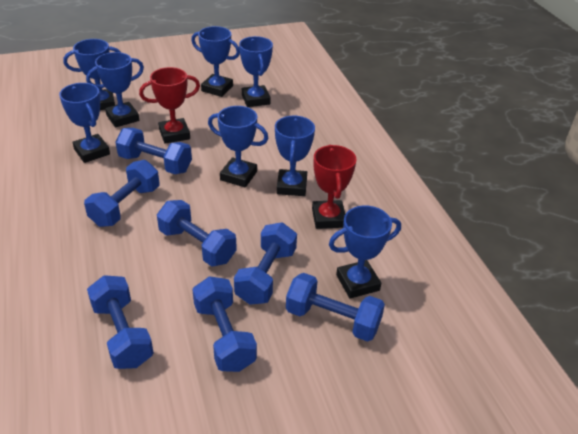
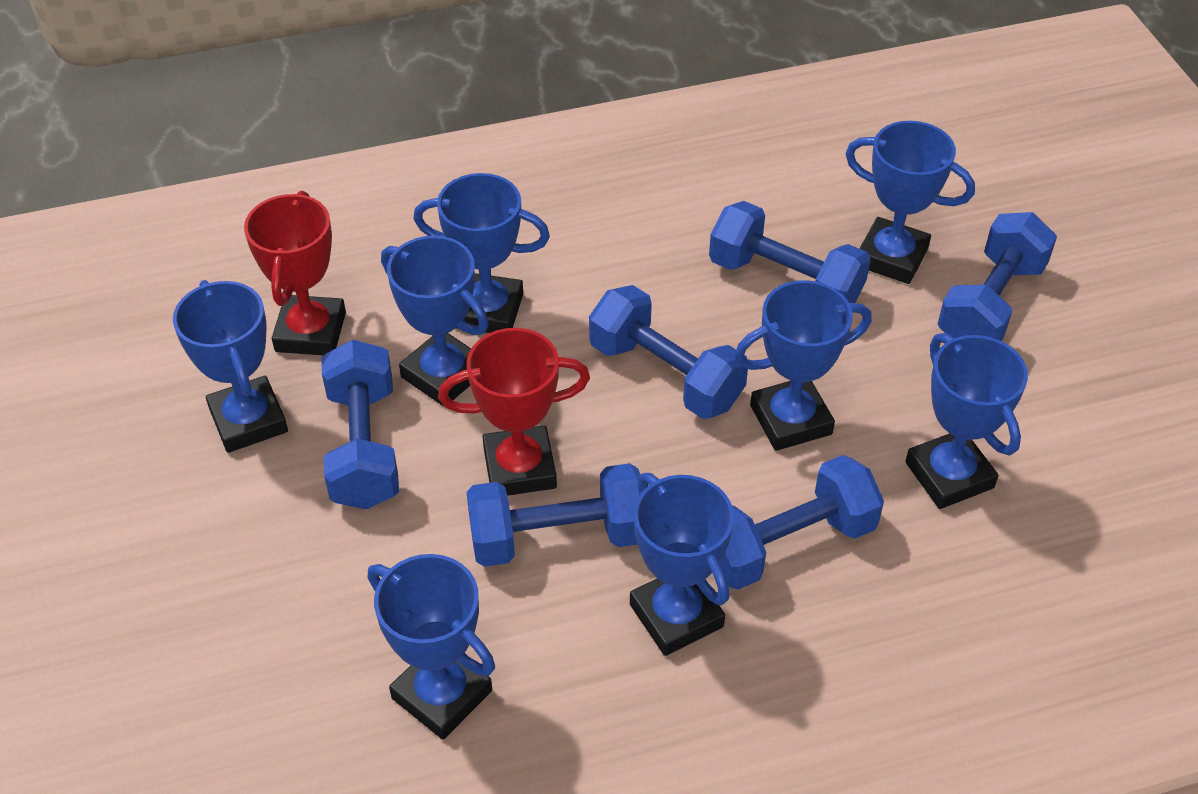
blue dumbbell: 7 -> 6

